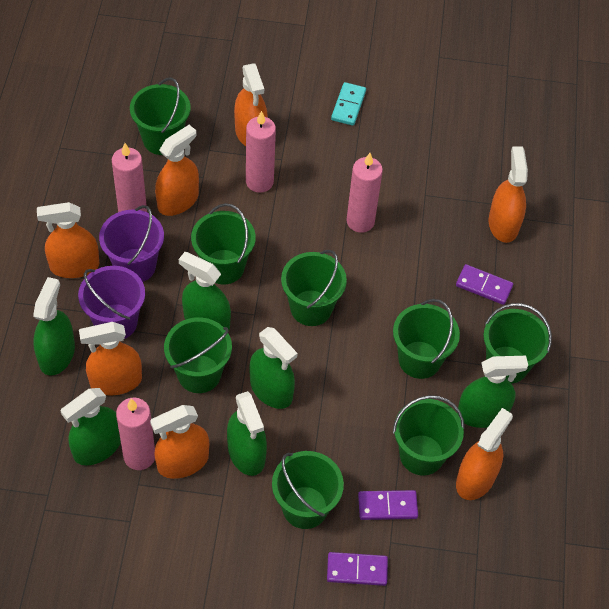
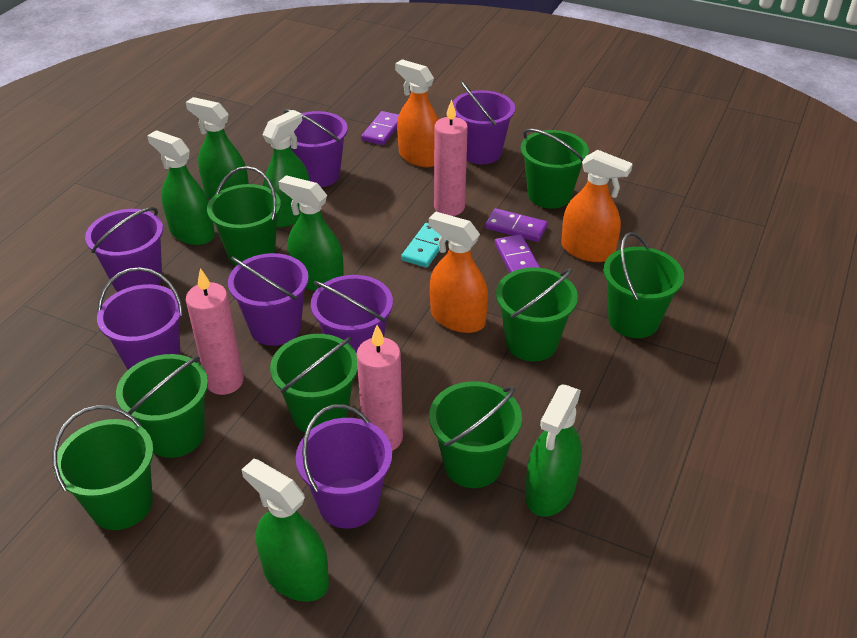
orange spray bottle: 7 -> 3
pink candle: 4 -> 3
purple bucket: 2 -> 7

